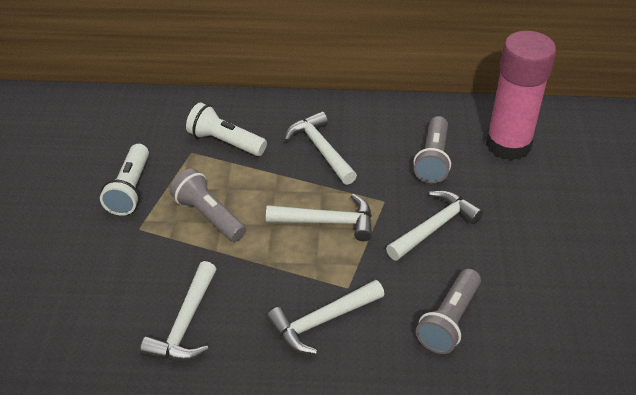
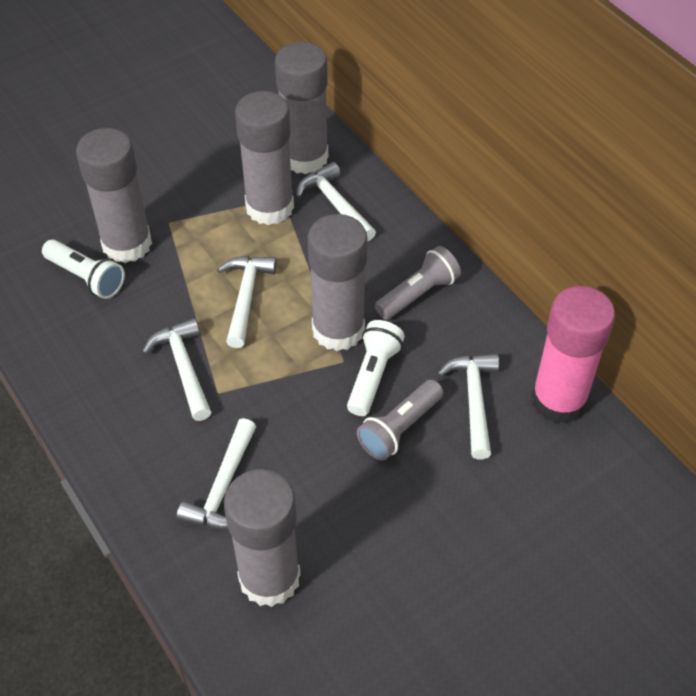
grey flashlight: 3 -> 2
grey glue stick: 0 -> 5

